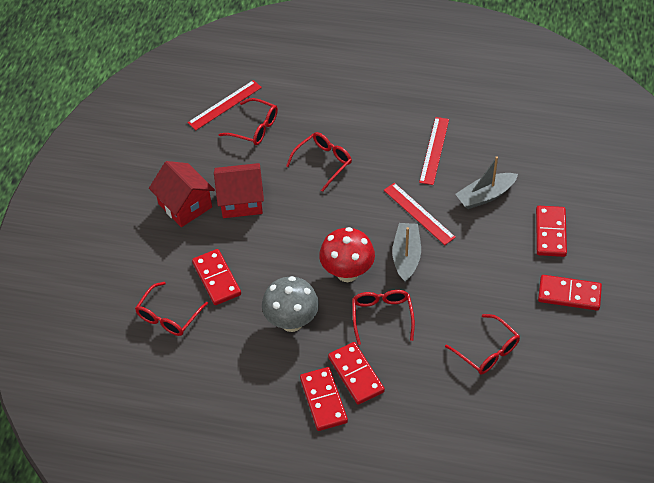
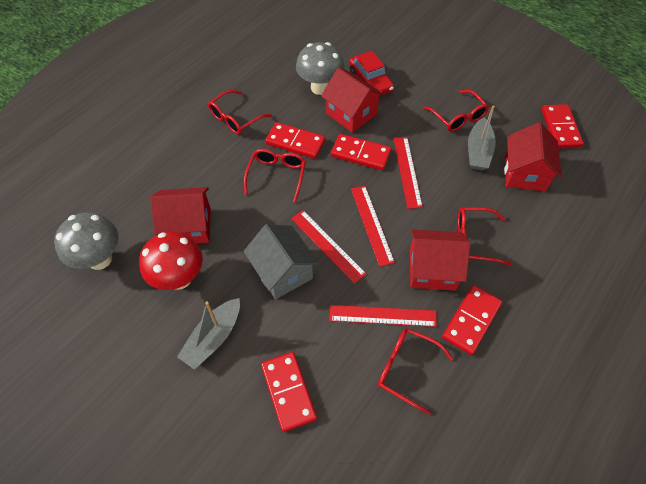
grey house: 0 -> 1
grey mushroom: 1 -> 2
red car: 0 -> 1
red house: 2 -> 4
red ruler: 3 -> 4

